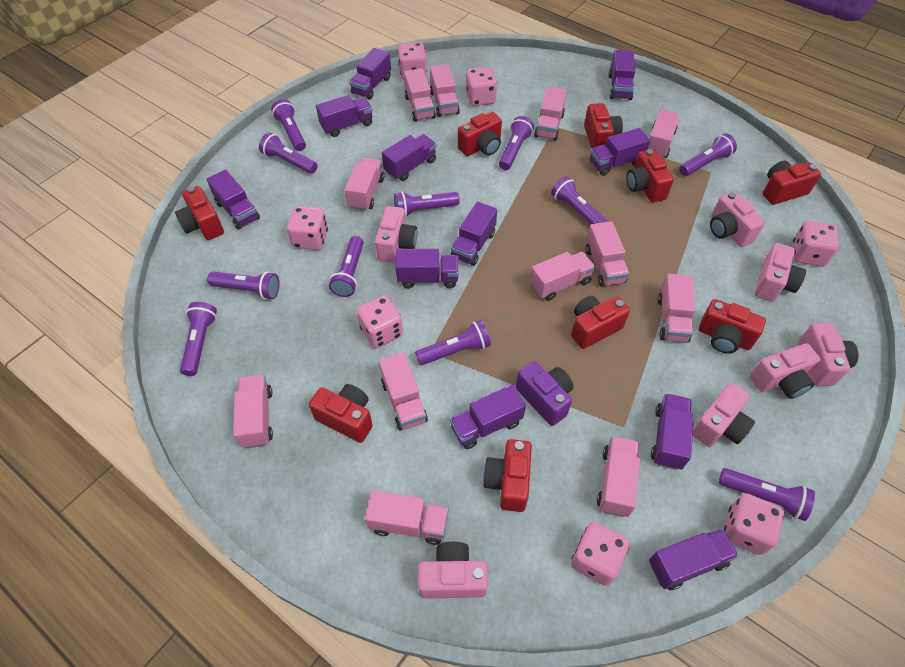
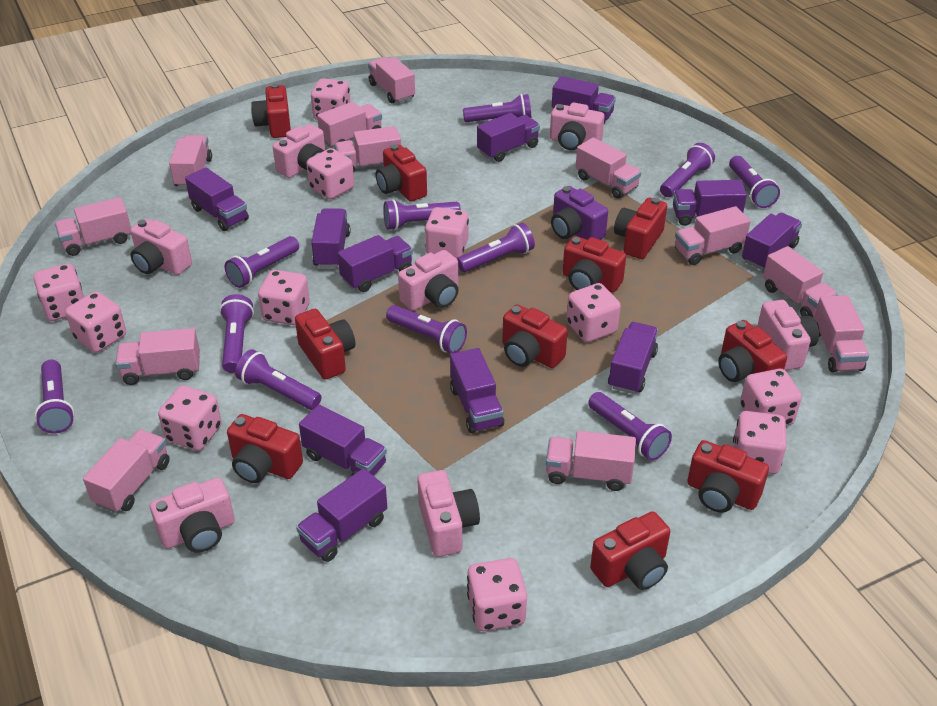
pink dice: 7 -> 11
red camera: 9 -> 10

